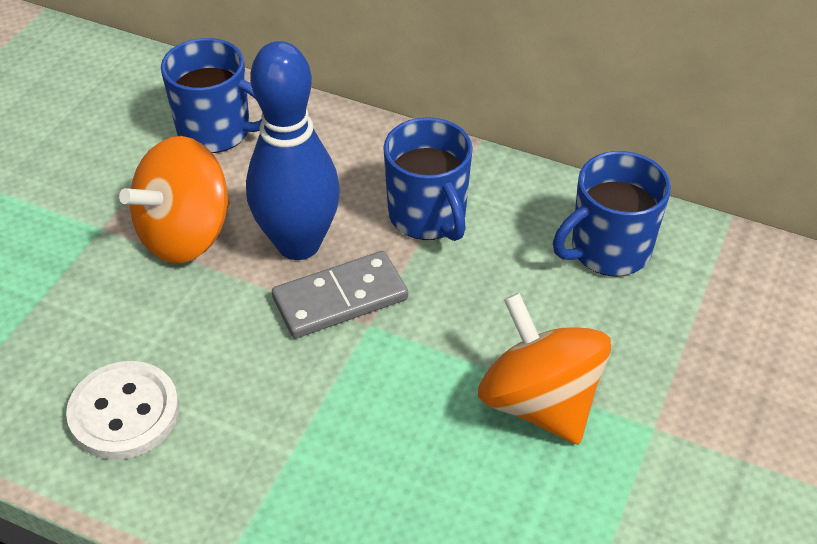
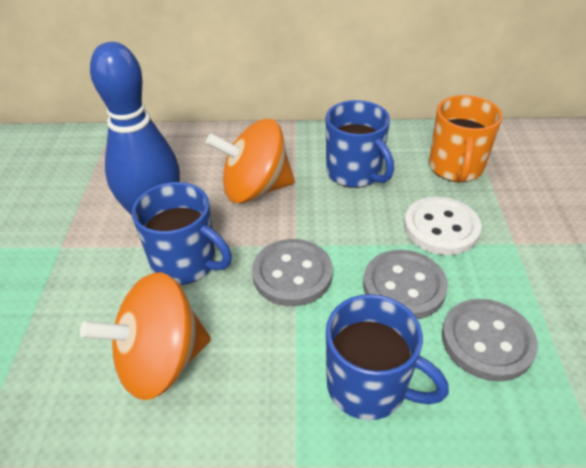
grey button: 0 -> 3
grey domino: 1 -> 0
orange mug: 0 -> 1

